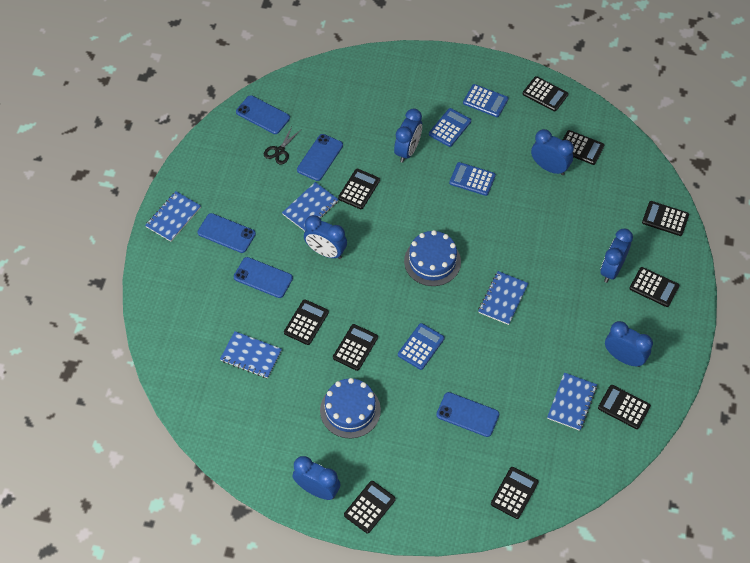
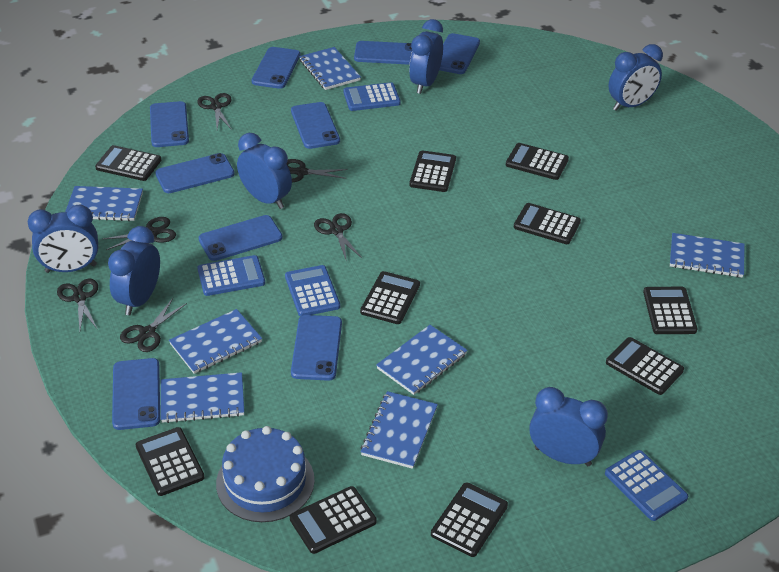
black scissors: 1 -> 6
blue cake: 2 -> 1
blue notebook: 5 -> 7
blue phone: 5 -> 9

